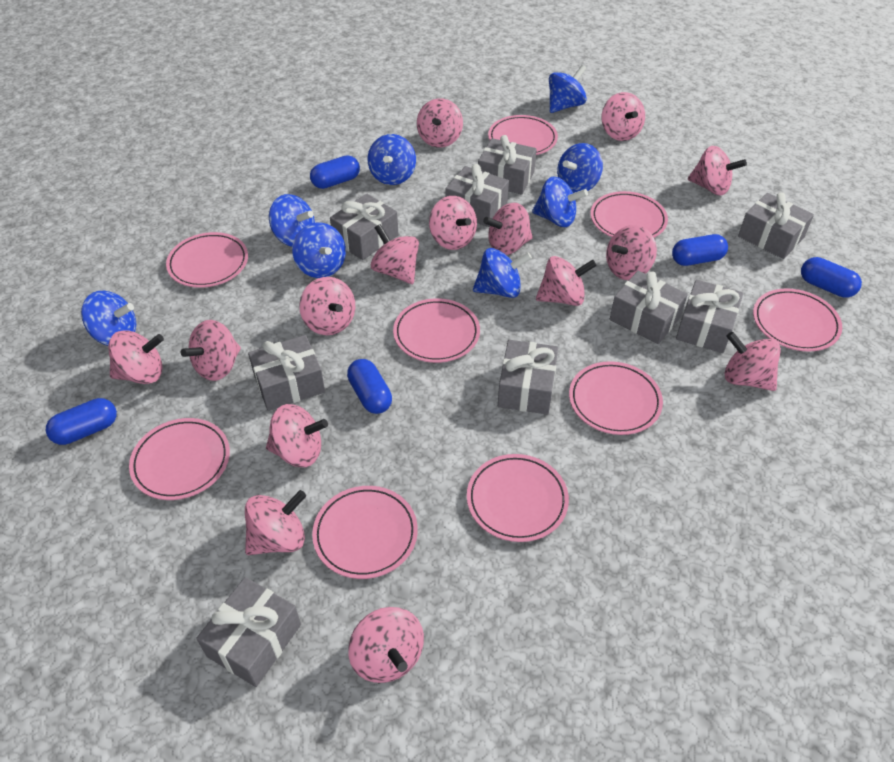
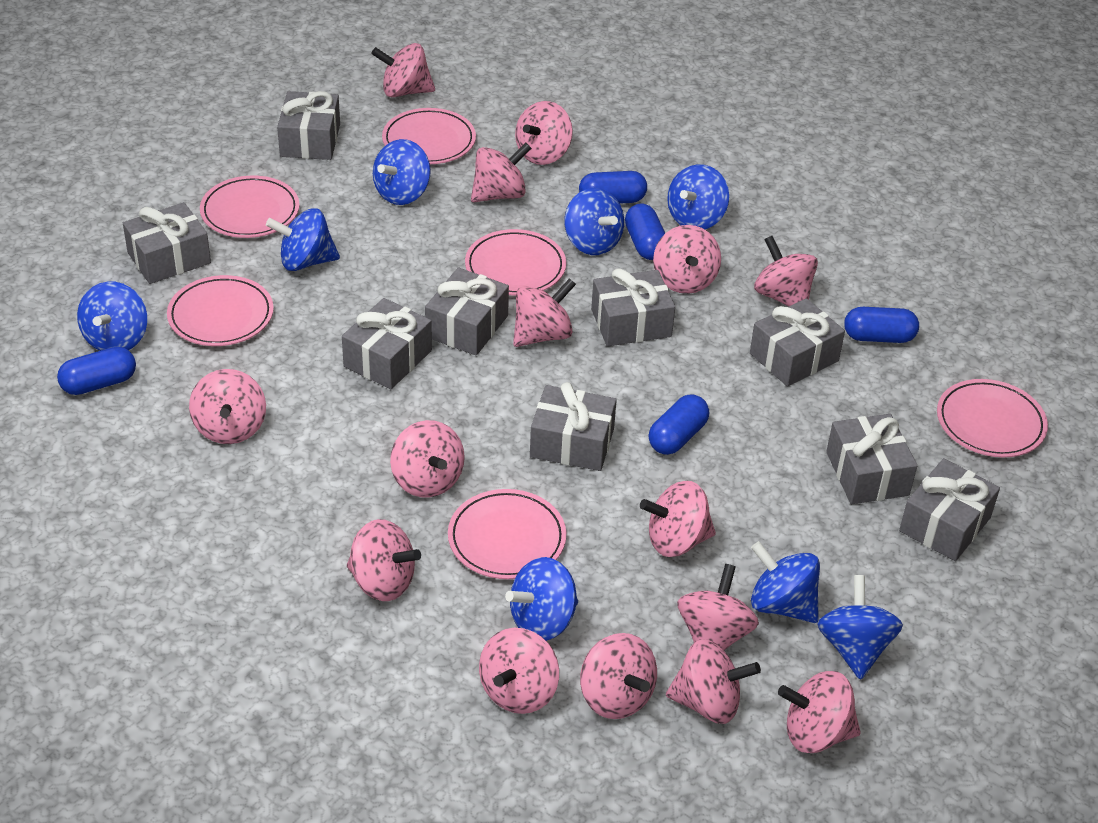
pink plate: 9 -> 6

